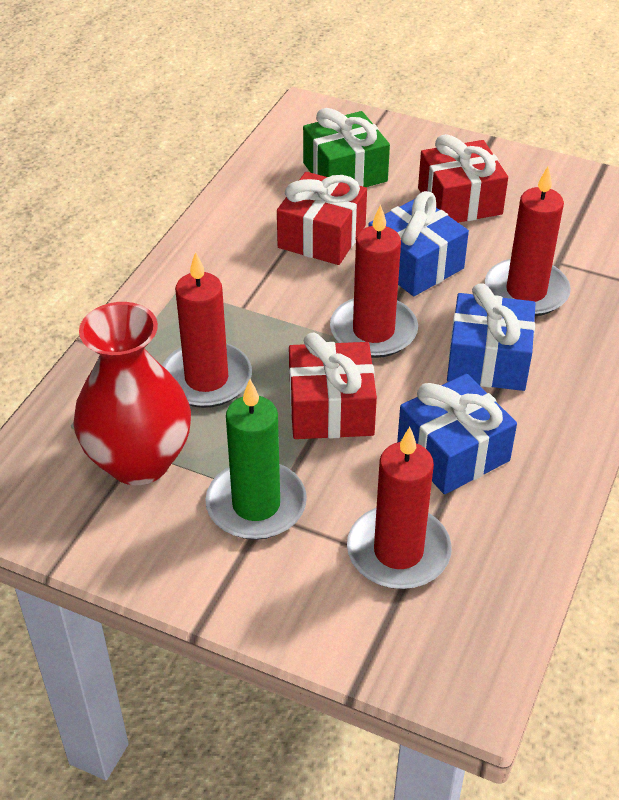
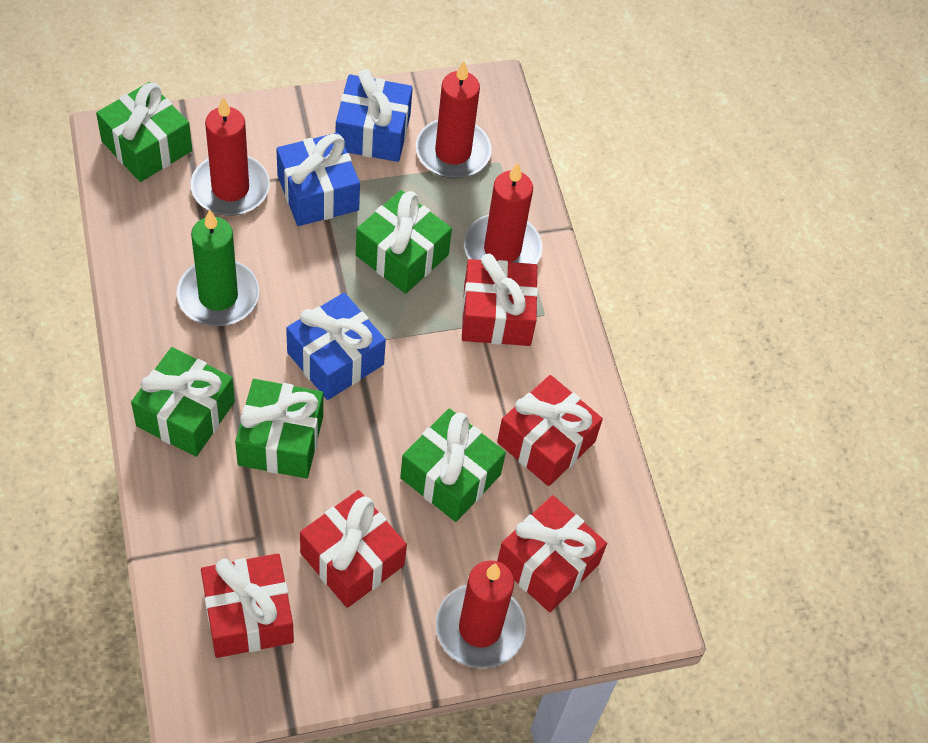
green gift: 1 -> 5
red gift: 3 -> 5
red vase: 1 -> 0

